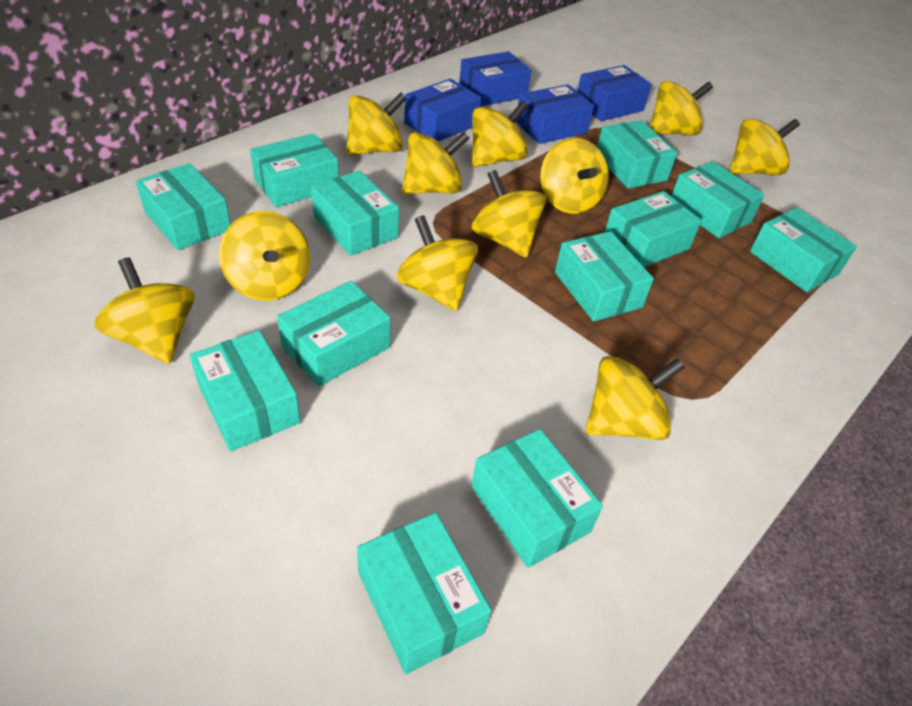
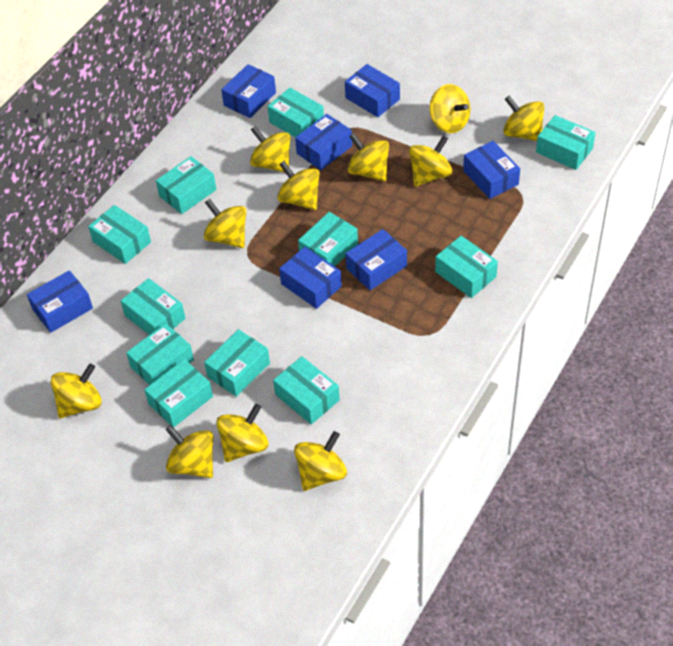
blue box: 4 -> 7
turquoise box: 12 -> 11

